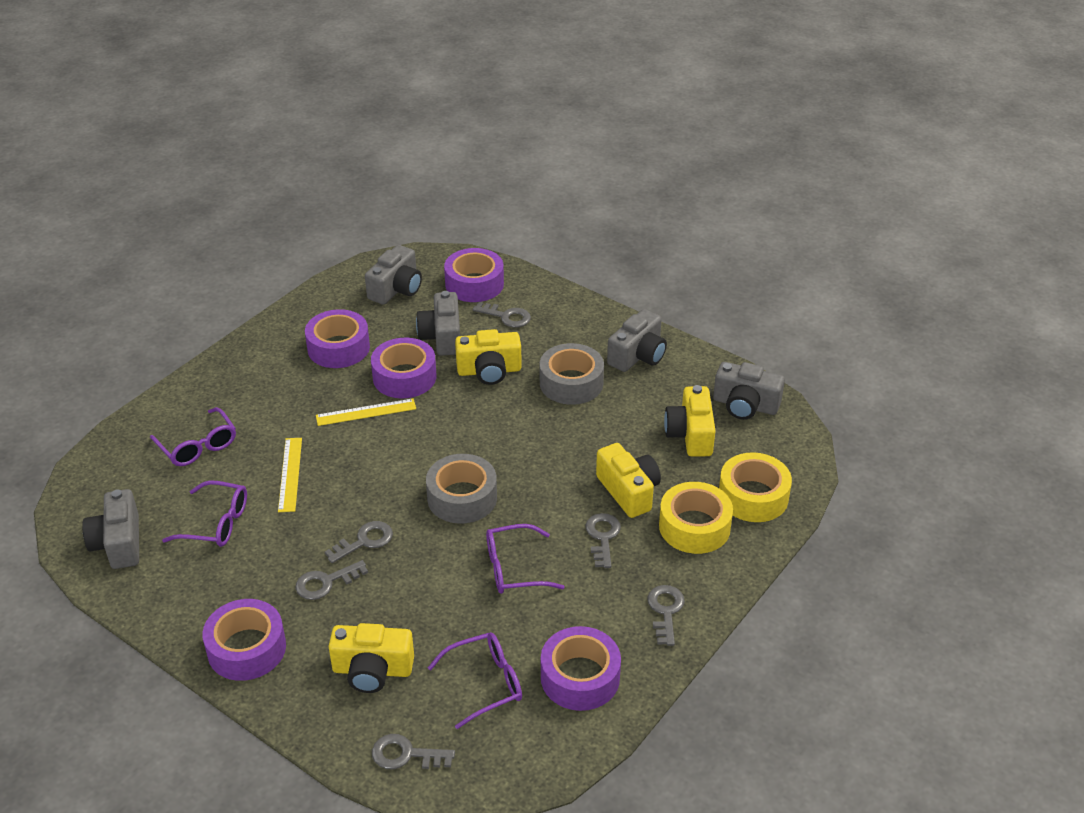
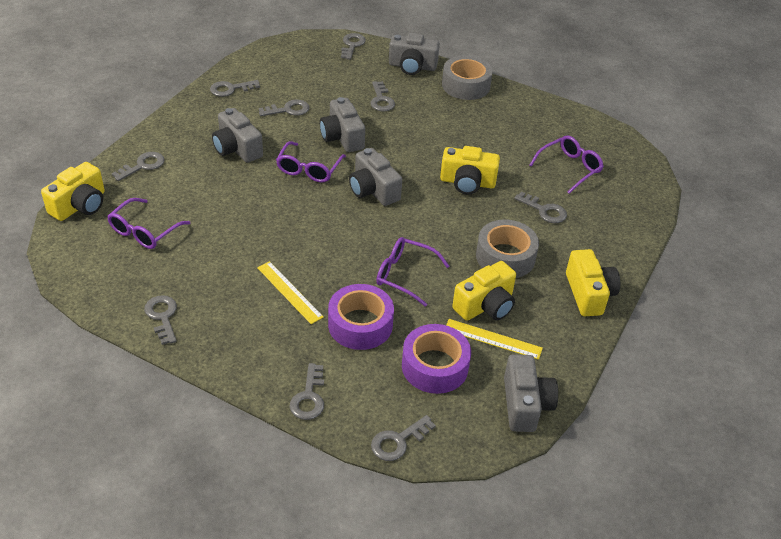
grey key: 6 -> 9
purple tape: 5 -> 2
yellow tape: 2 -> 0

